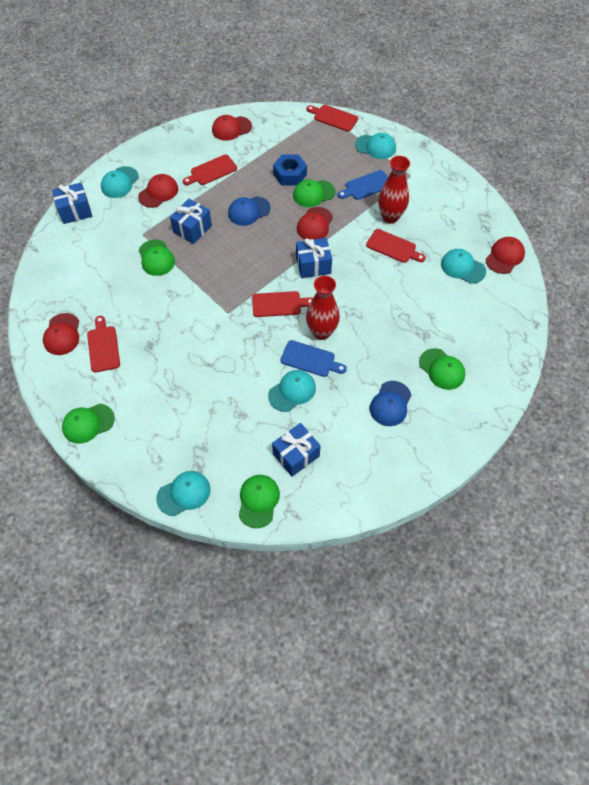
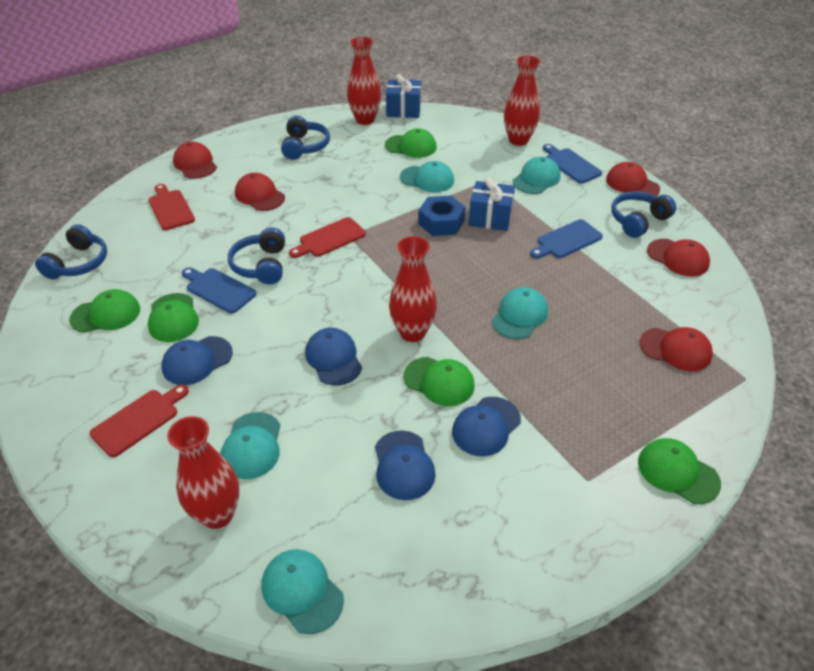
blue cap: 2 -> 4
blue cutting board: 2 -> 3
blue gift: 4 -> 2
blue headphones: 0 -> 4
red cutting board: 5 -> 3
red vase: 2 -> 4

